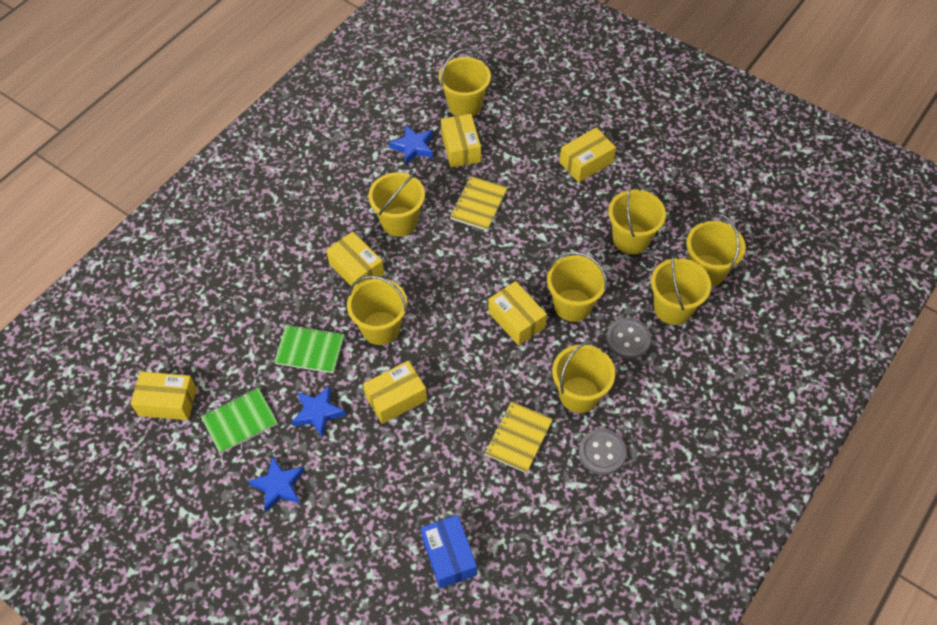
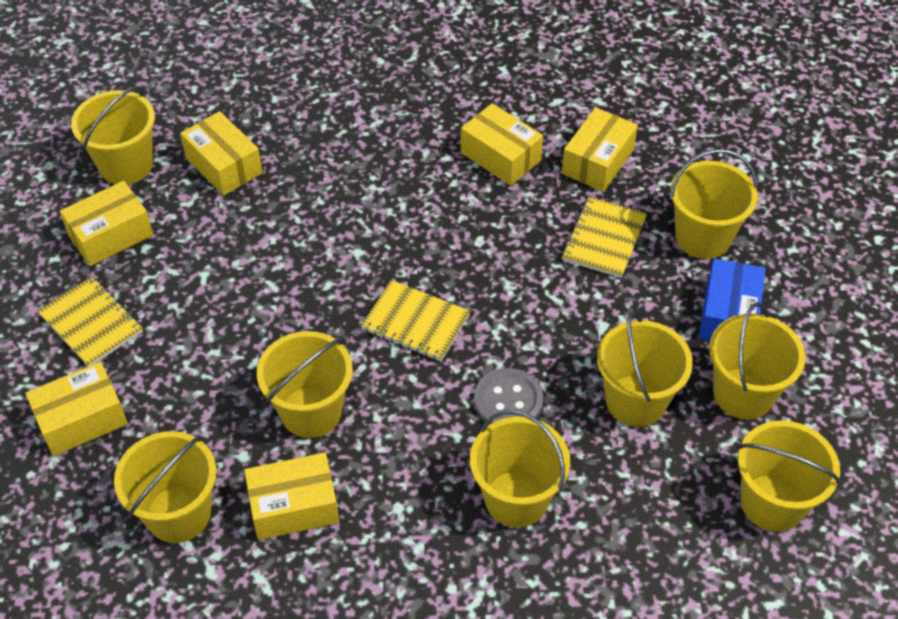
blue star: 3 -> 0
green notebook: 2 -> 0
grey button: 2 -> 1
yellow notebook: 2 -> 3

